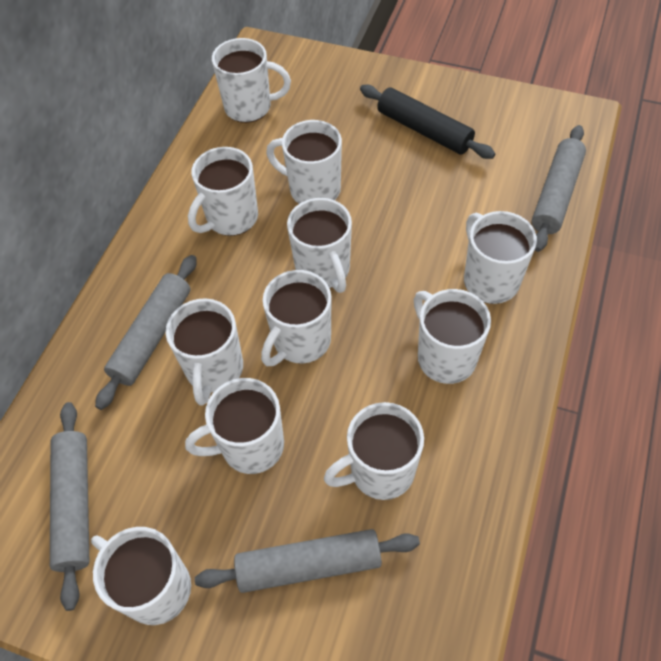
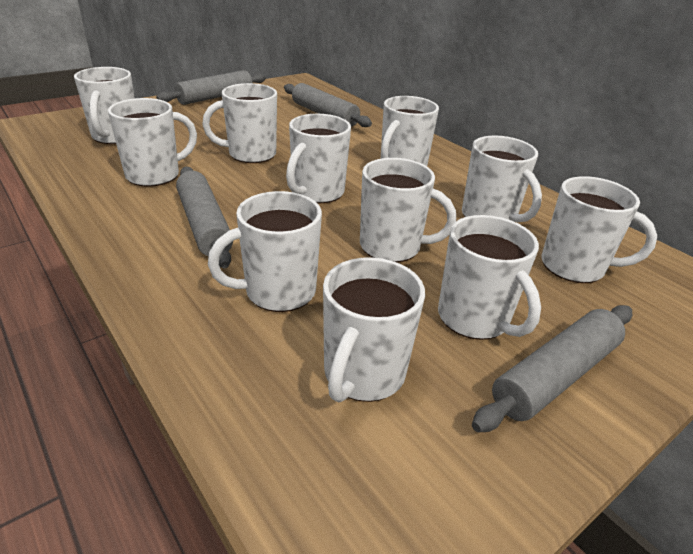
black rolling pin: 1 -> 0

